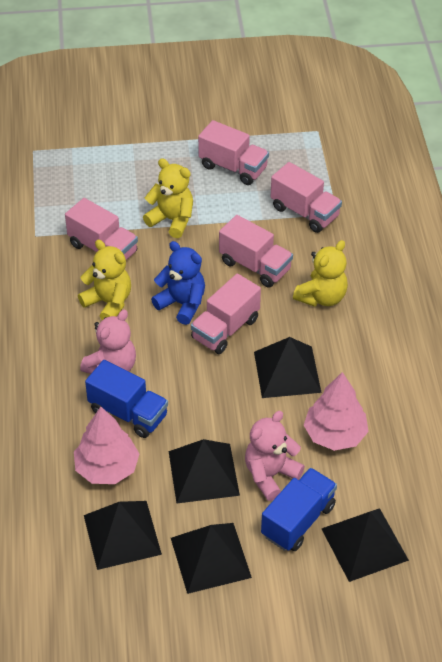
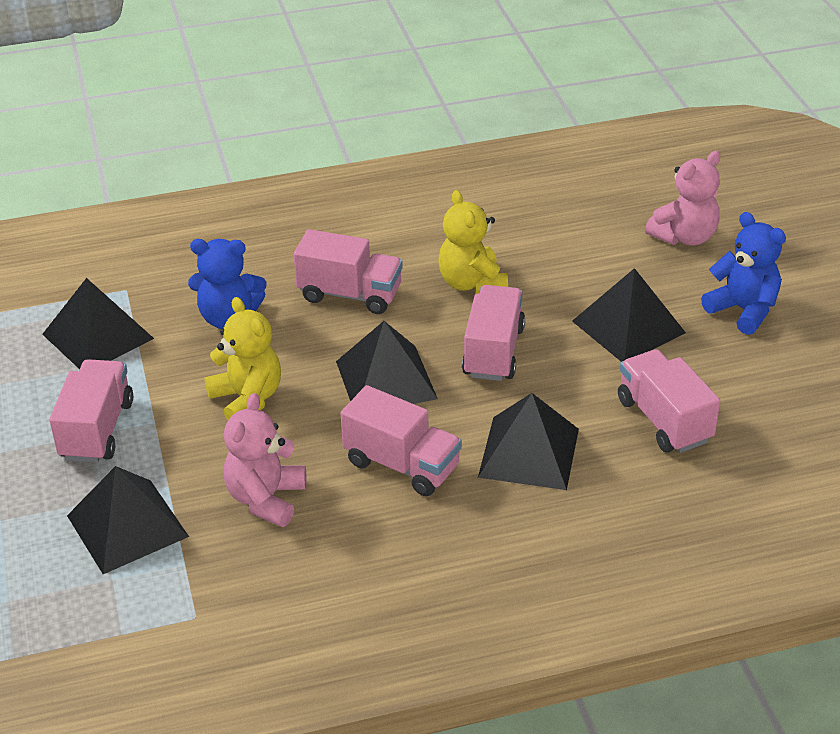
blue teddy bear: 1 -> 2
blue truck: 2 -> 0
pink tree: 2 -> 0
yellow teddy bear: 3 -> 2

